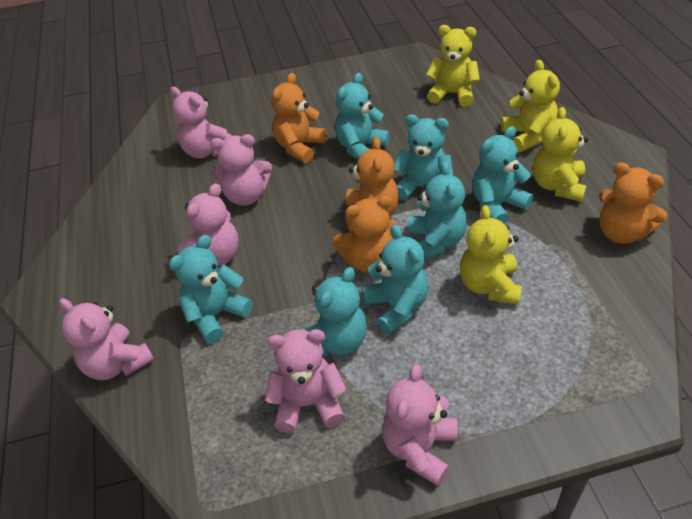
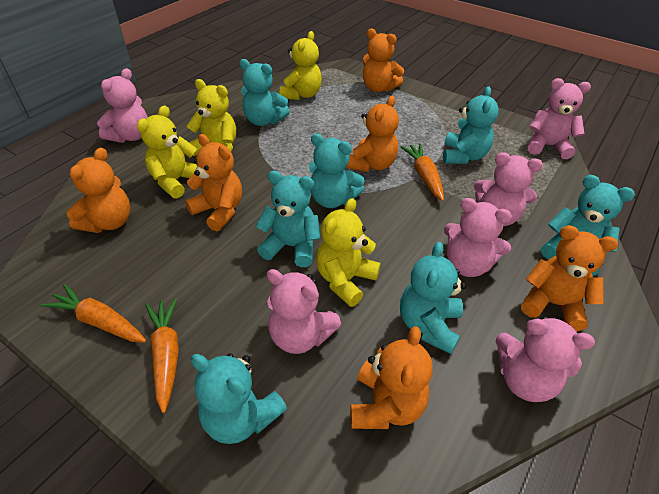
orange carrot: 0 -> 3
orange teddy bear: 4 -> 6

